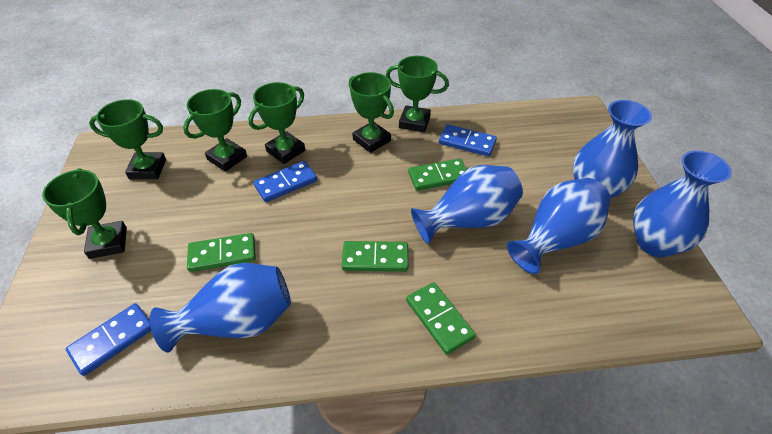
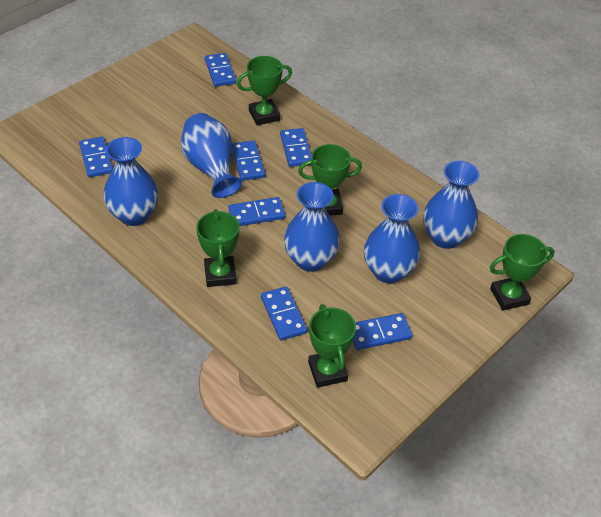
blue domino: 3 -> 7
green domino: 4 -> 0
green trophy: 6 -> 5

